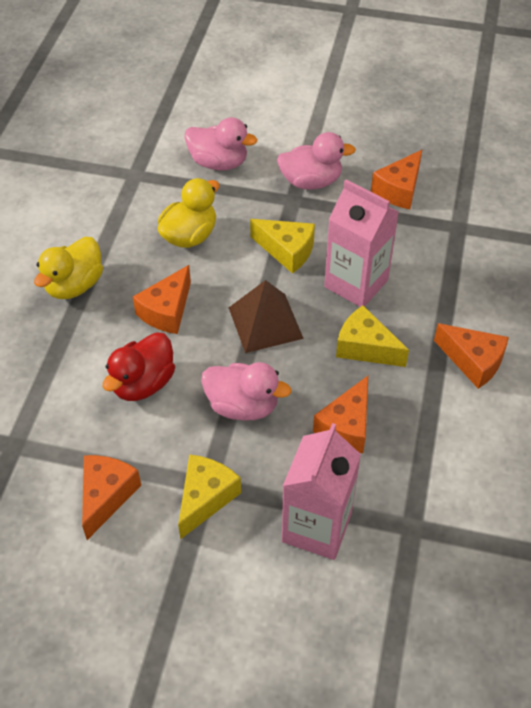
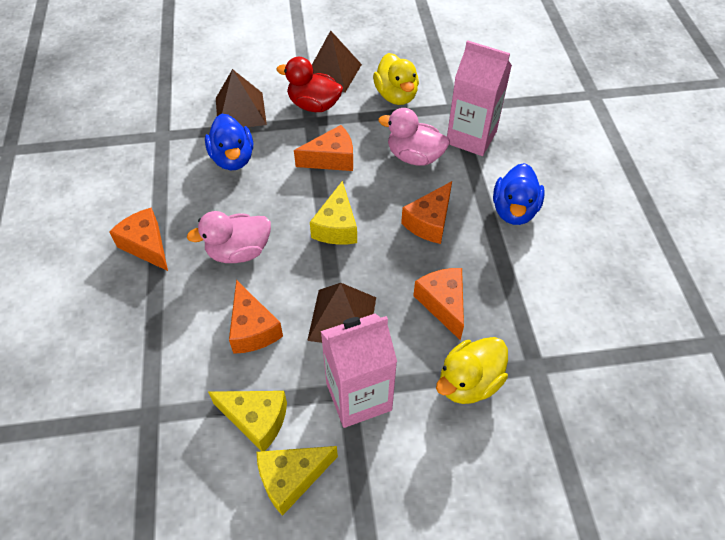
blue duck: 0 -> 2
brown pyramid: 1 -> 3
pink duck: 3 -> 2

